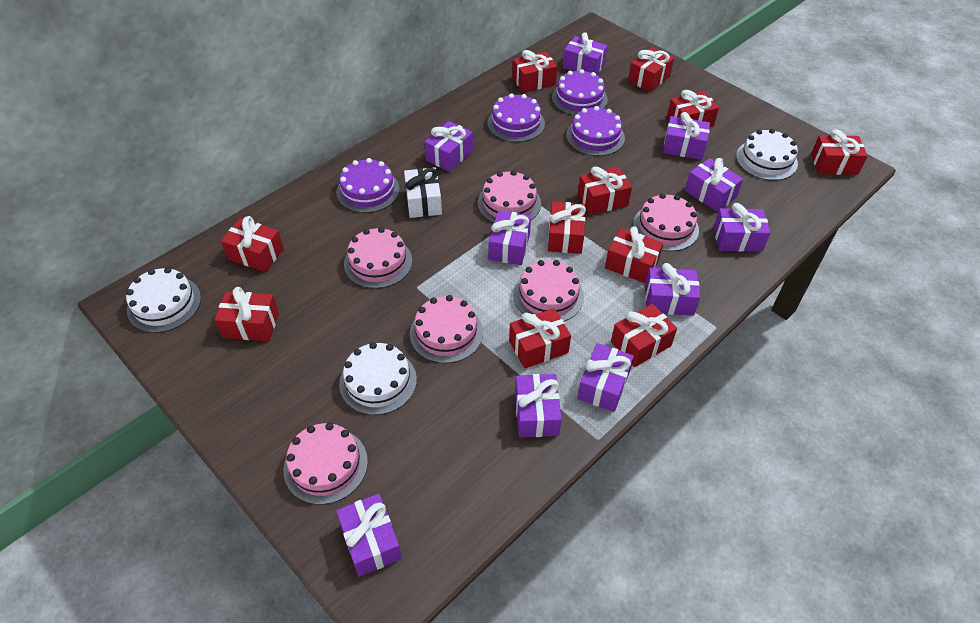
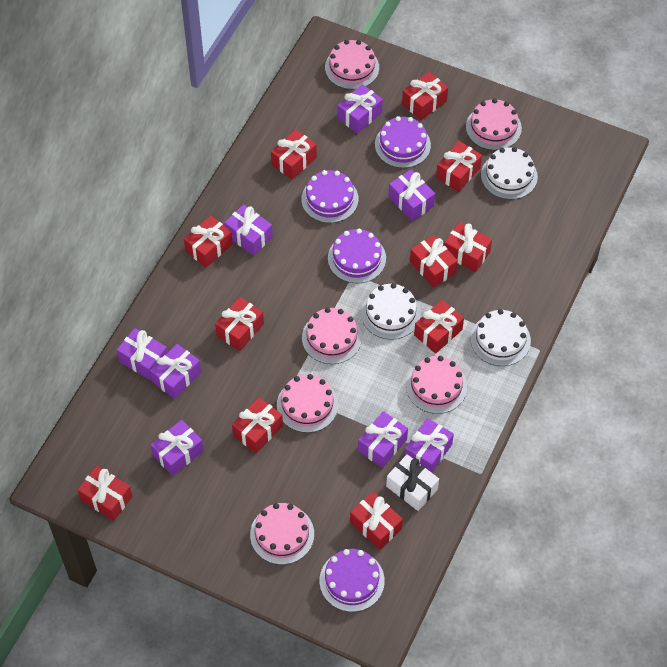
purple gift: 10 -> 8

